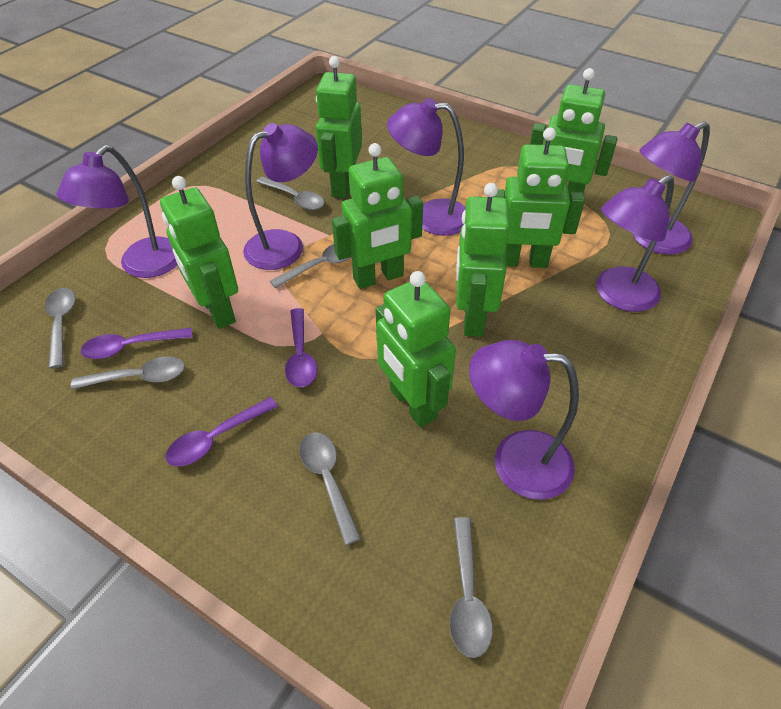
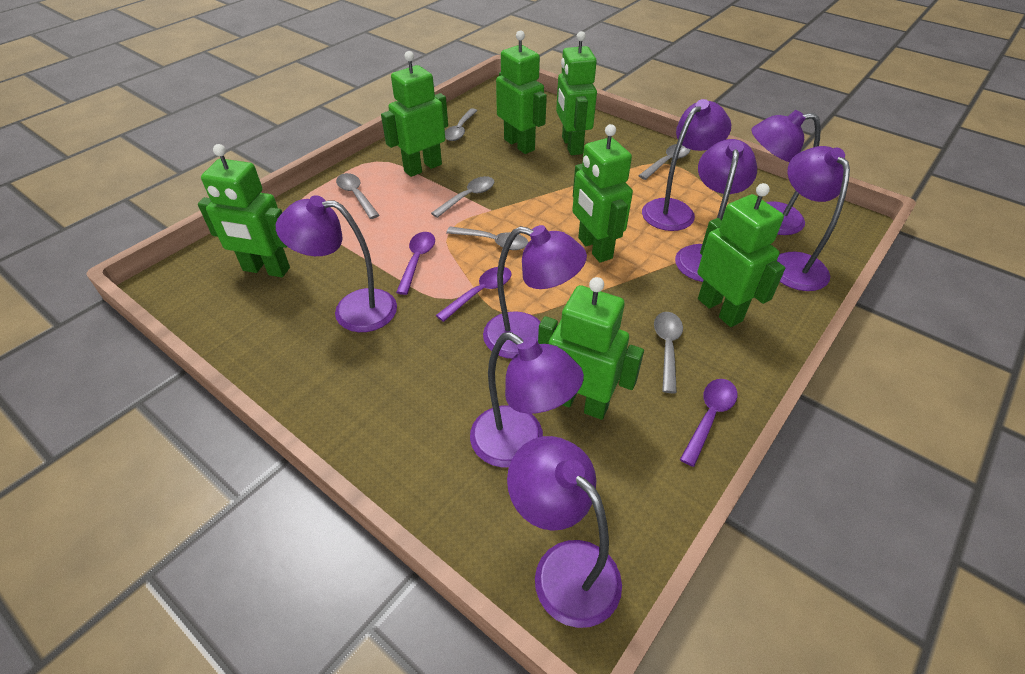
purple lamp: 6 -> 8

